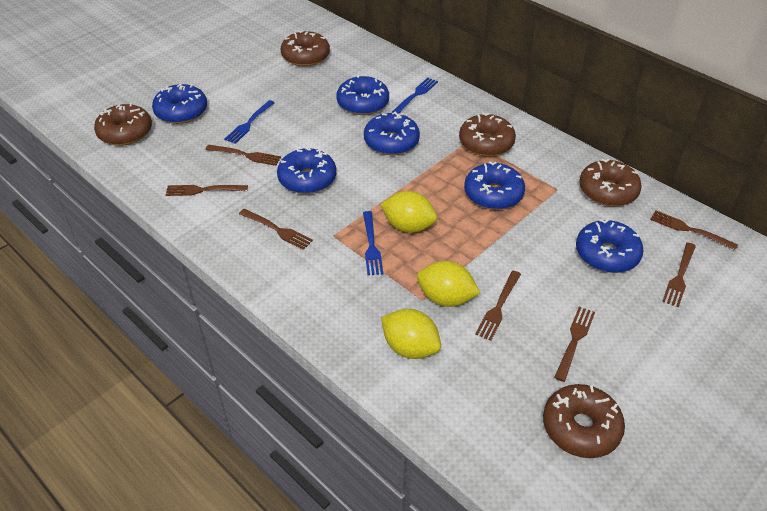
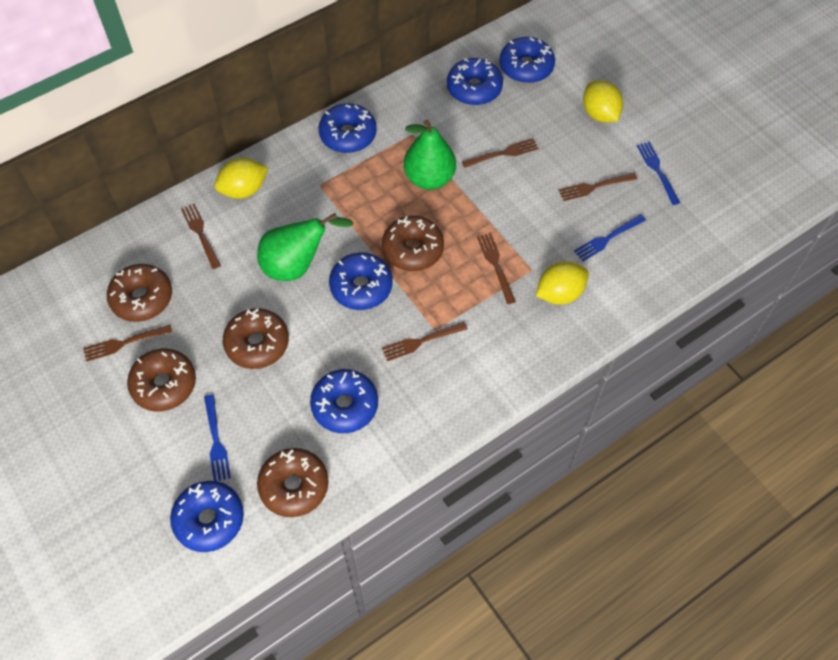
brown fork: 7 -> 6
green pear: 0 -> 2

